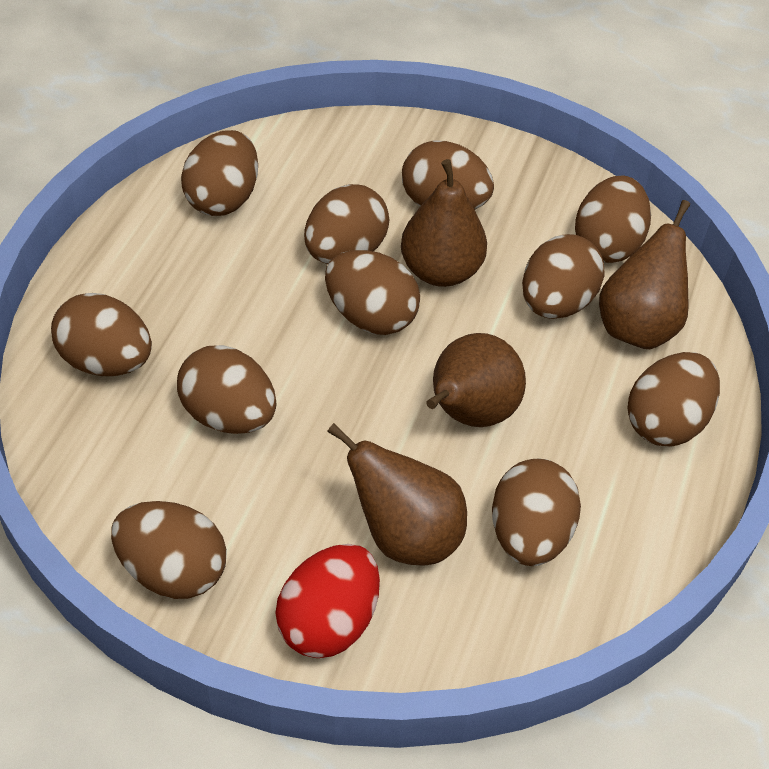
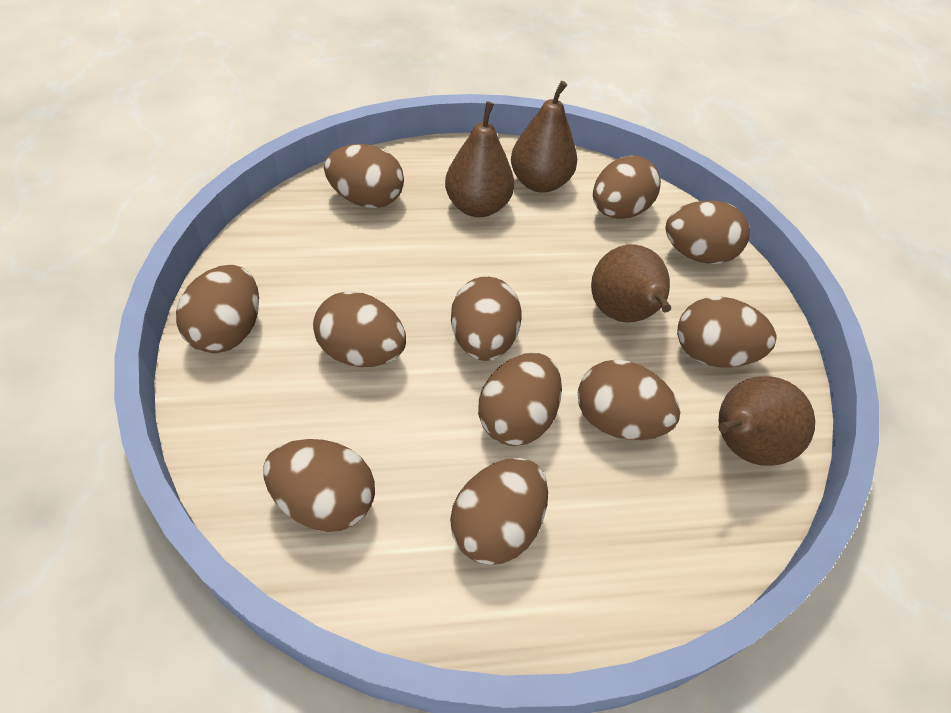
red egg: 1 -> 0

